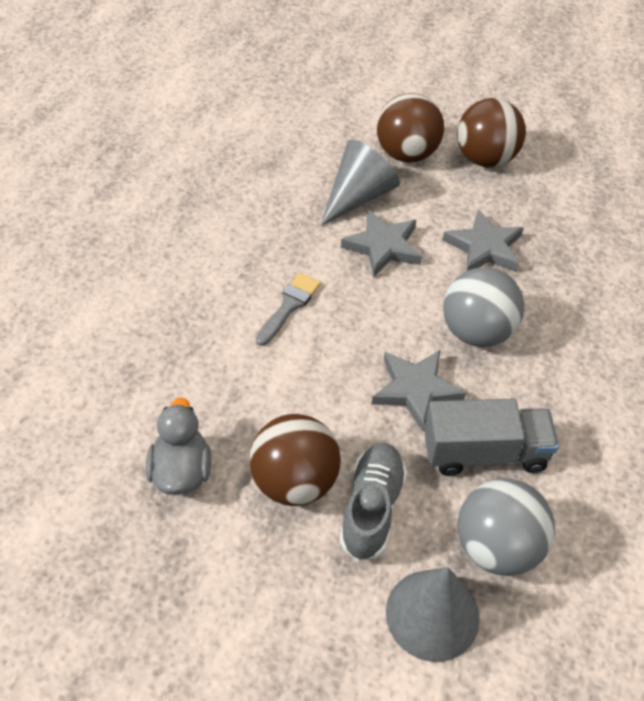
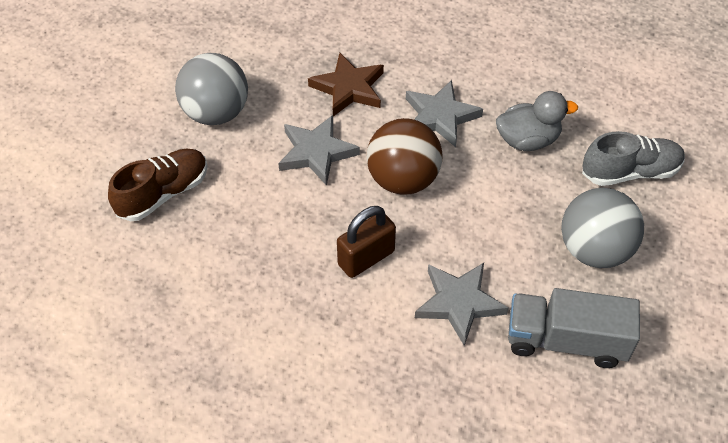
brown ball: 3 -> 1
brown padlock: 0 -> 1
brown shoe: 0 -> 1
brown star: 0 -> 1
grey brush: 1 -> 0
grey cone: 2 -> 0

